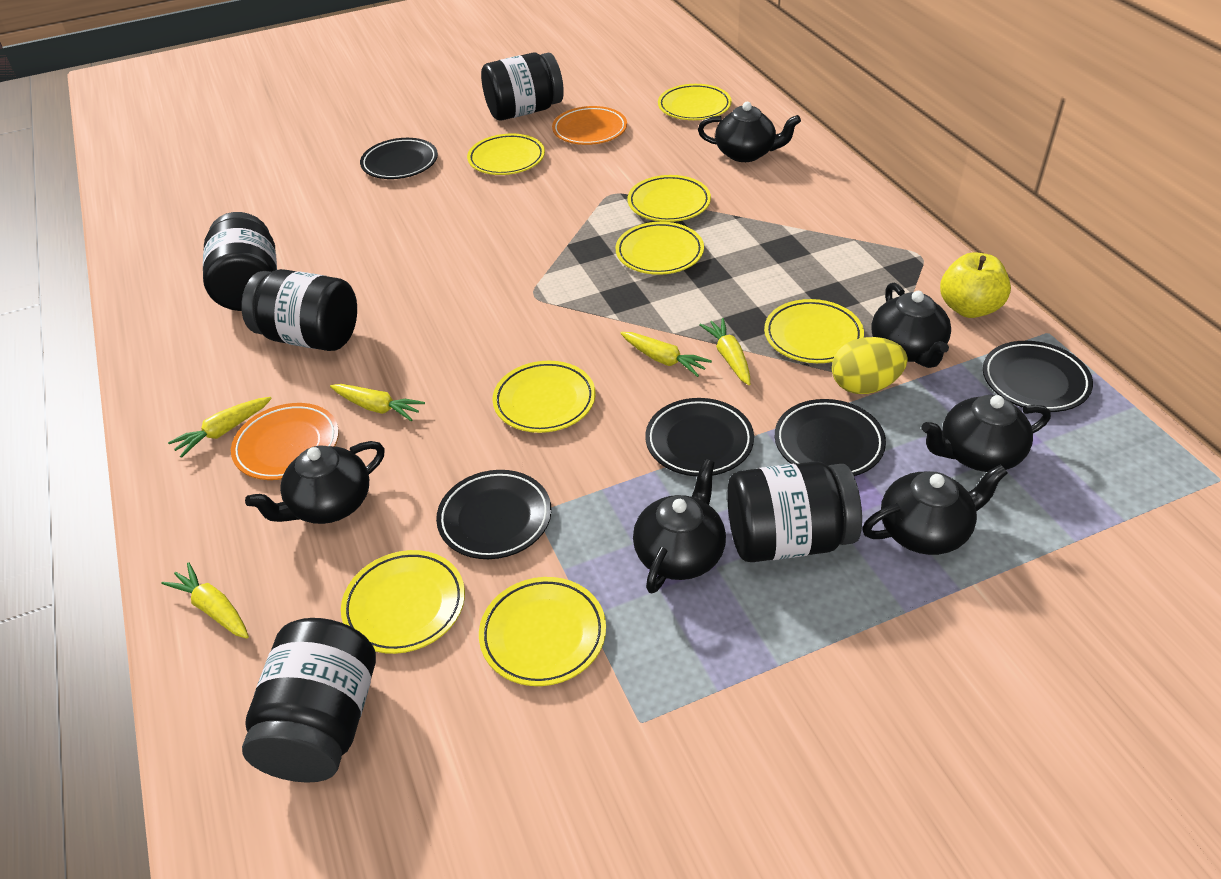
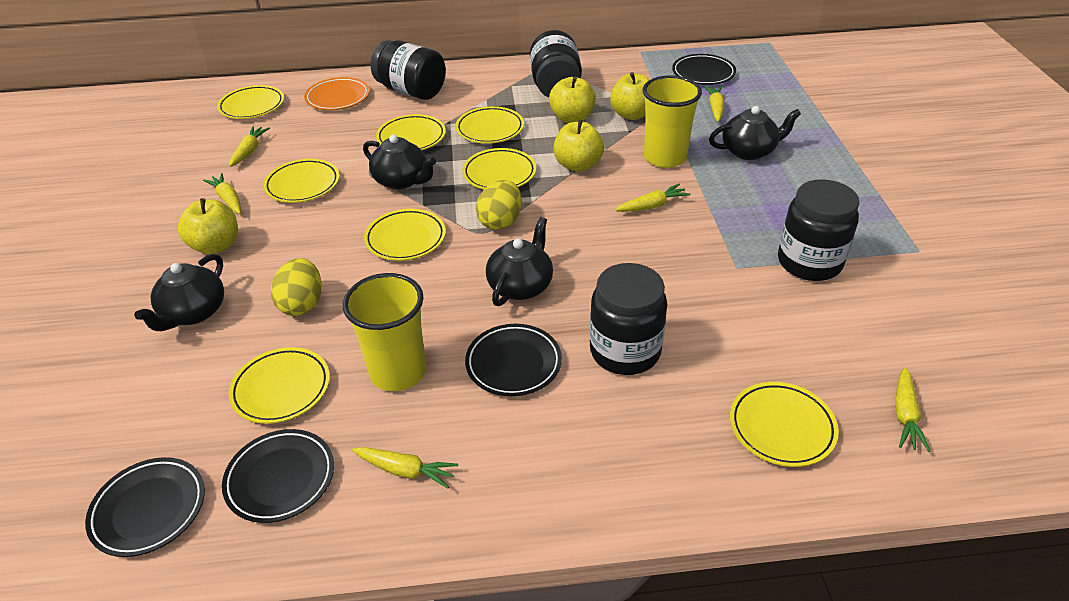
black jar: 5 -> 4
black plate: 5 -> 4
black teapot: 6 -> 4
orange plate: 2 -> 1
yellow apple: 1 -> 4
yellow carrot: 5 -> 6
yellow cup: 0 -> 2
yellow egg: 1 -> 2

